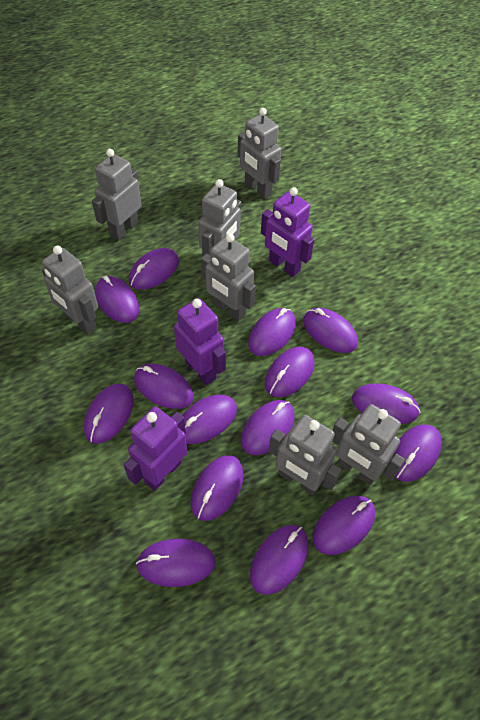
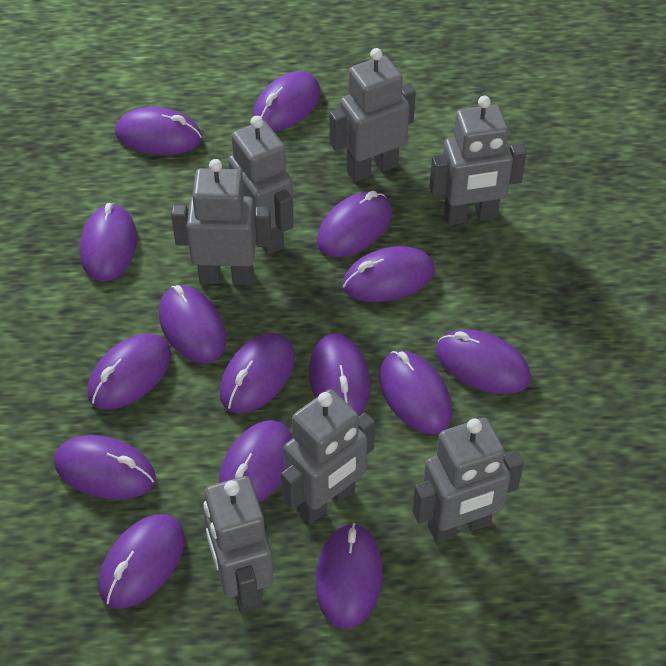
purple robot: 3 -> 0

